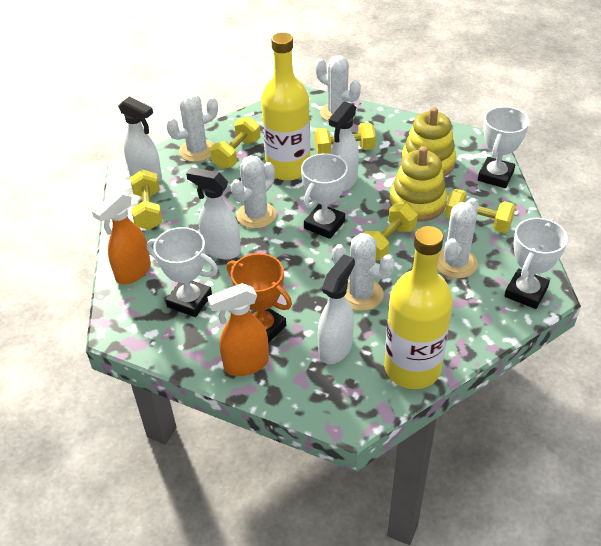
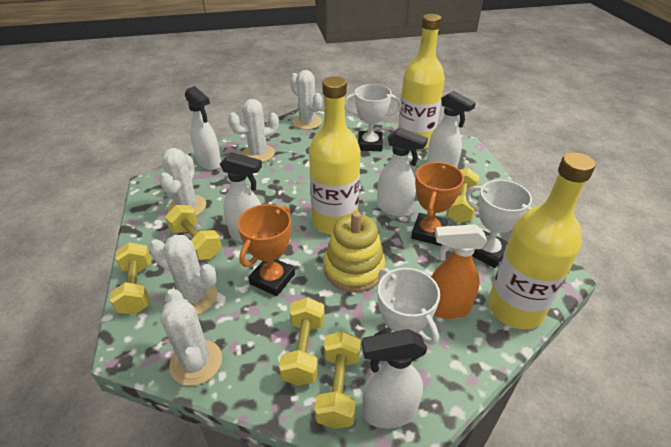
orange spray bottle: 2 -> 1
orange trophy: 1 -> 2
white spray bottle: 4 -> 5
white trophy: 4 -> 3
yellow bottle: 2 -> 3
yellow stacking toy: 2 -> 1

